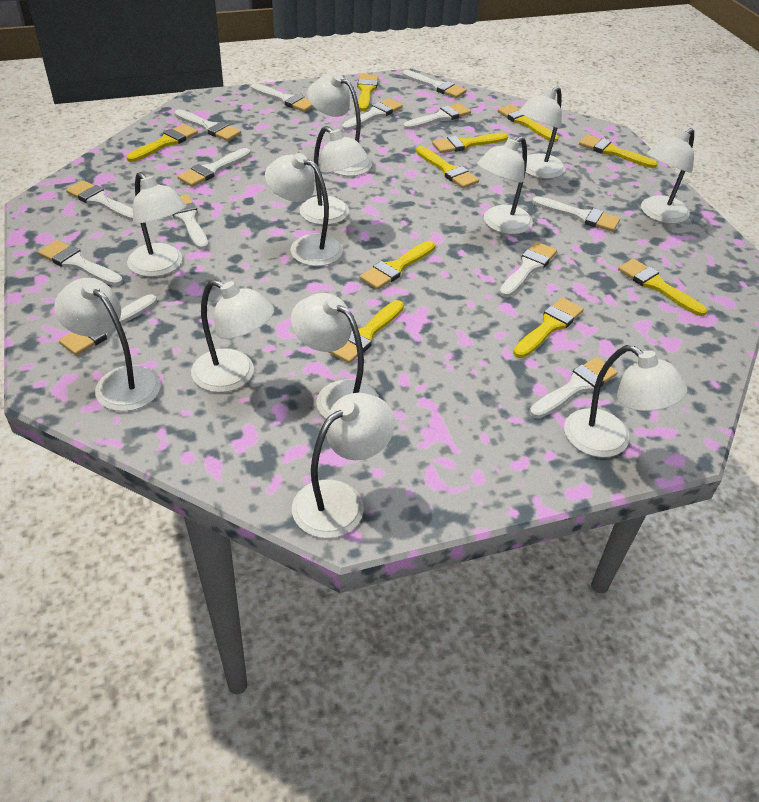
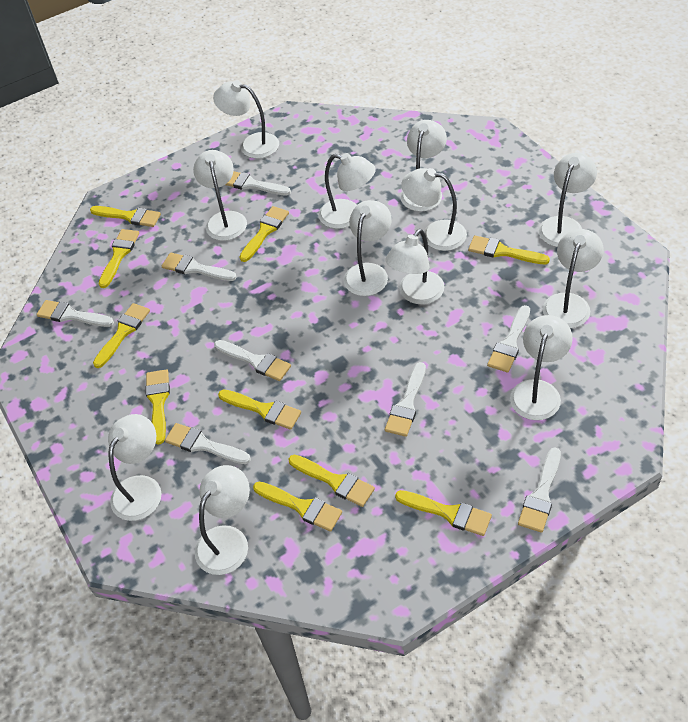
white brush: 13 -> 8

